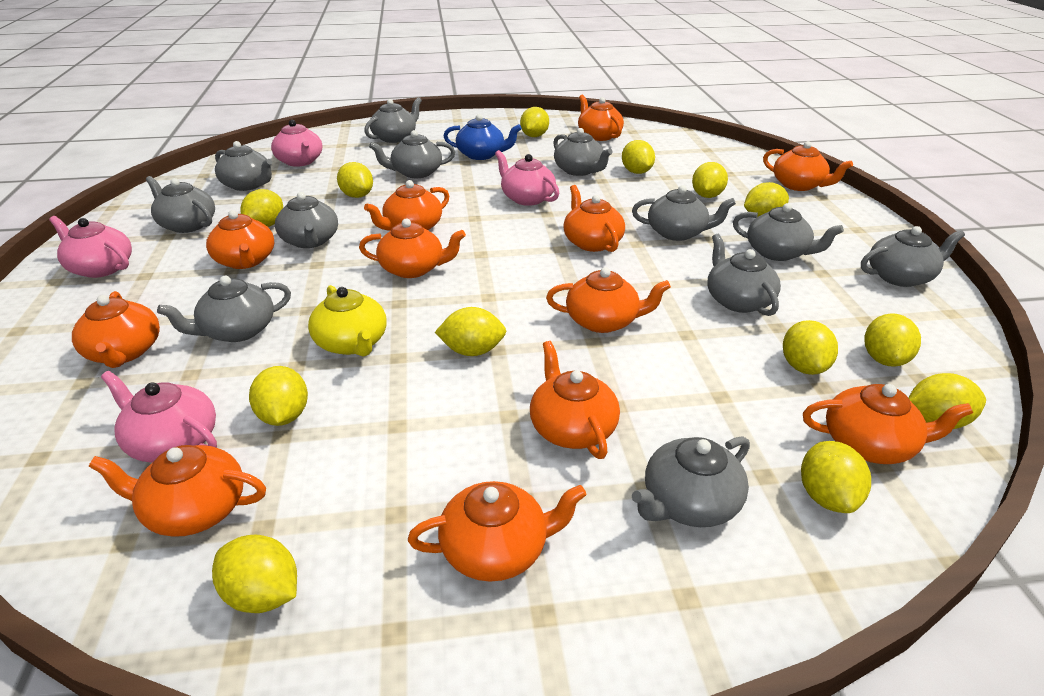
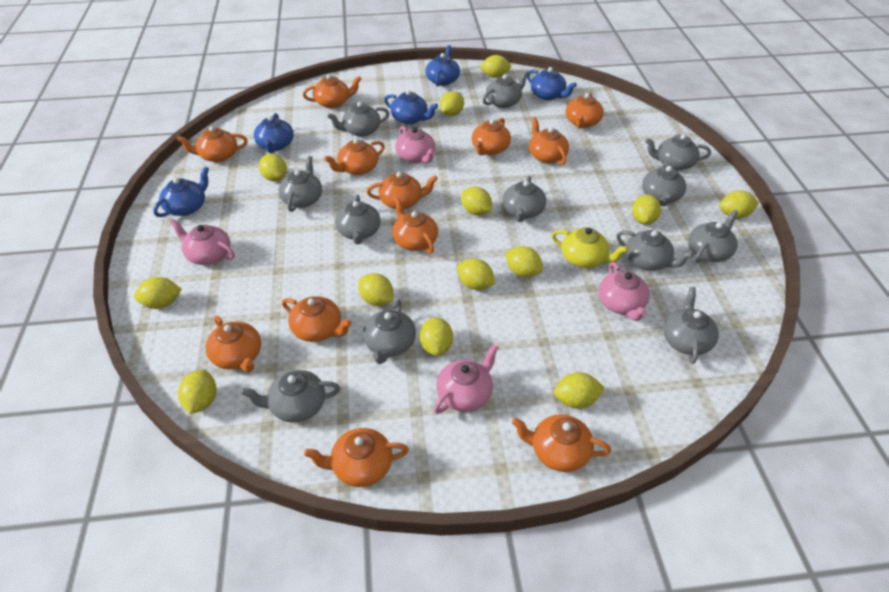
blue teapot: 1 -> 5

